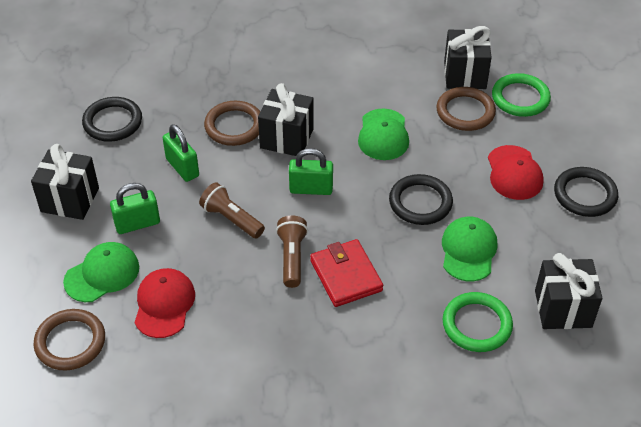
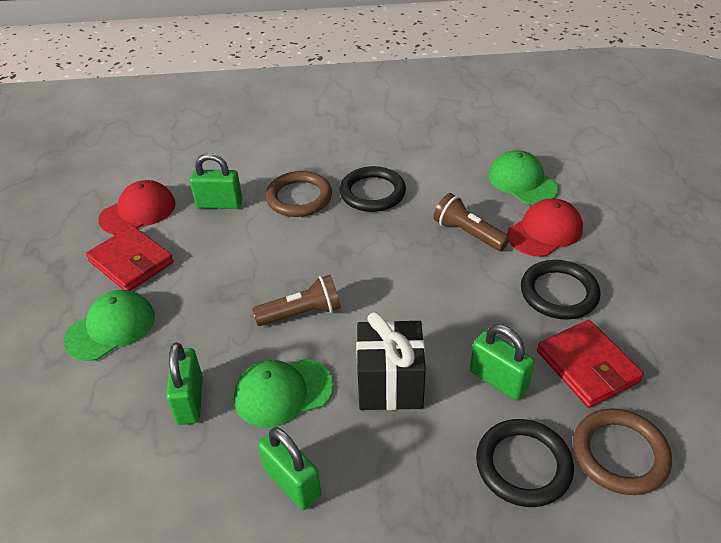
black gift: 4 -> 1
brown ring: 3 -> 2
green padlock: 3 -> 4
green ring: 2 -> 0
red wallet: 1 -> 2

